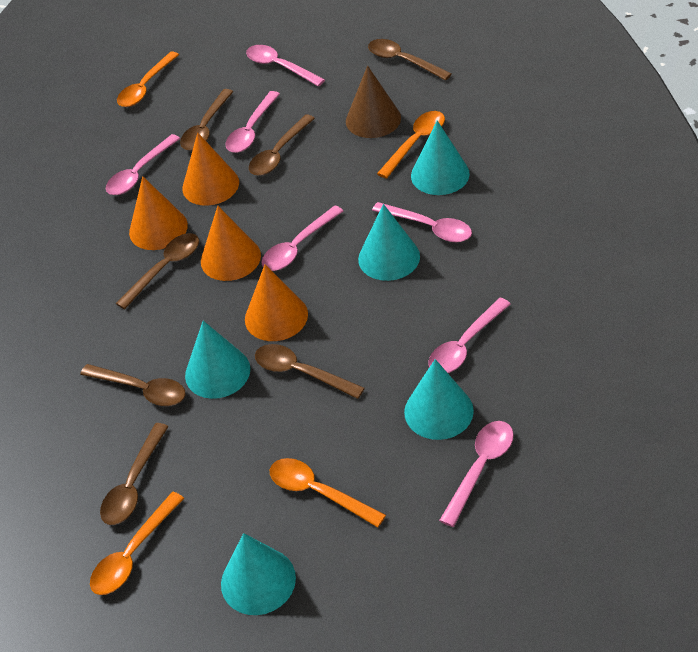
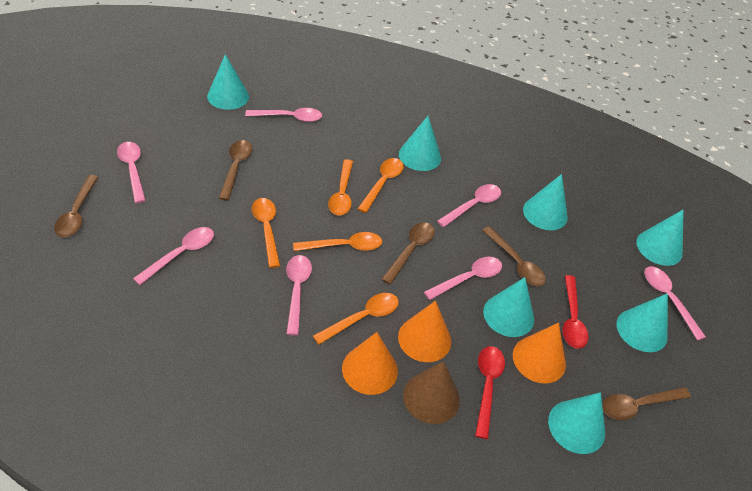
brown spoon: 7 -> 5
orange cone: 4 -> 3
orange spoon: 4 -> 5
red spoon: 0 -> 2
turquoise cone: 5 -> 7

